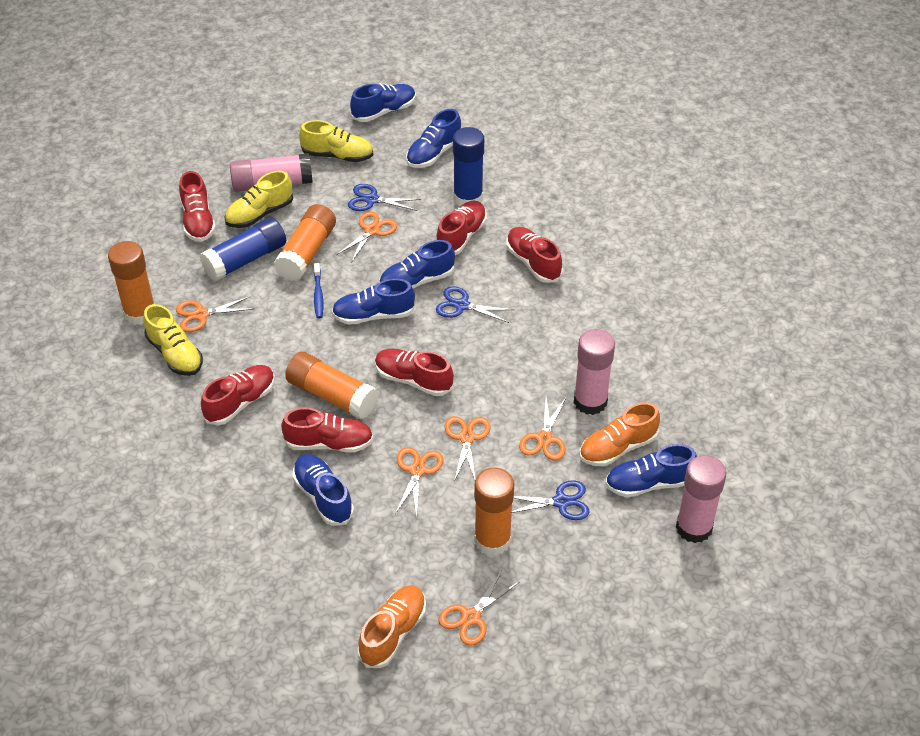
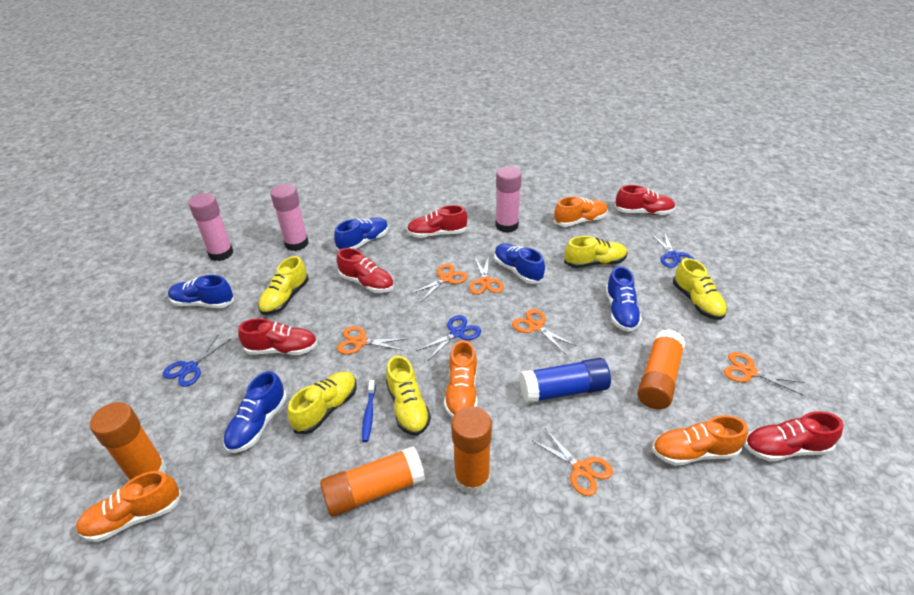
blue glue stick: 2 -> 1
blue shoe: 6 -> 5
orange shoe: 2 -> 4
red shoe: 6 -> 5
yellow shoe: 3 -> 5

